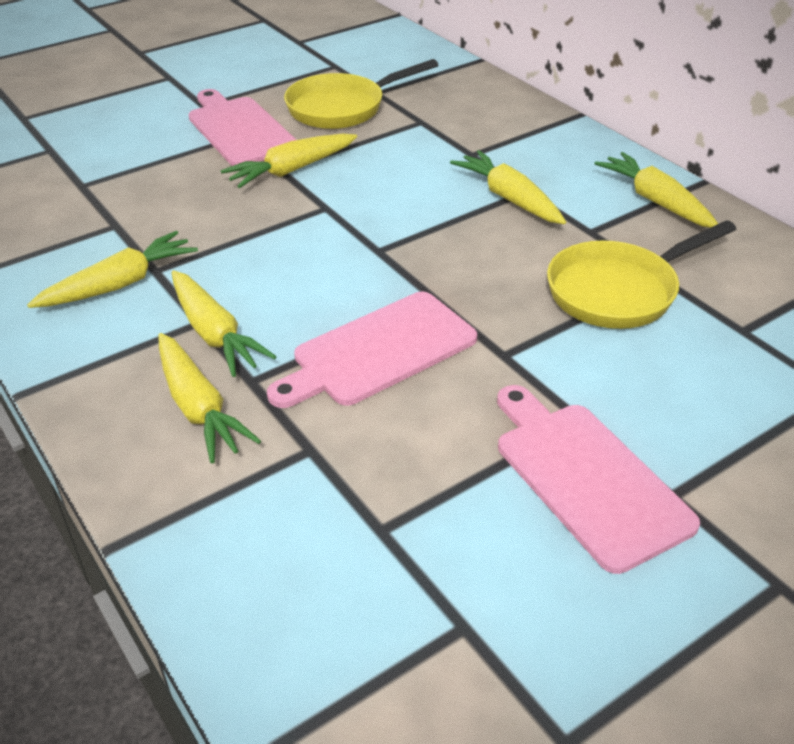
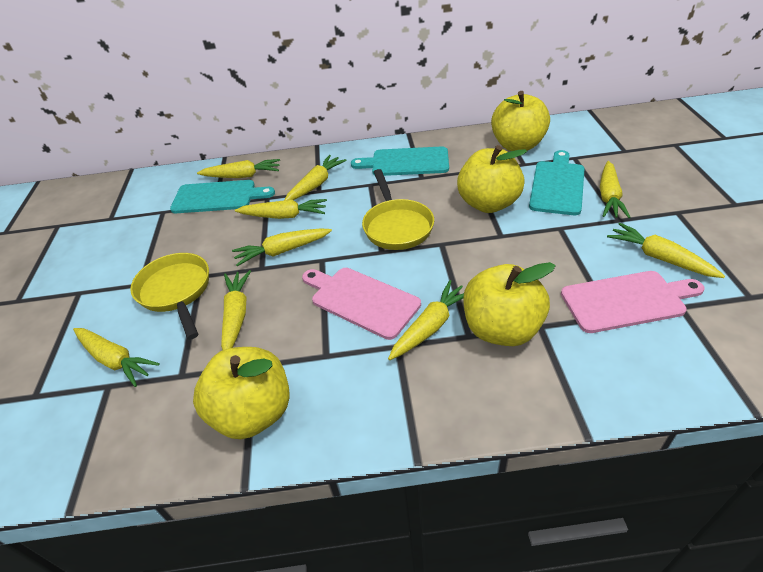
pink cutting board: 3 -> 2
turquoise cutting board: 0 -> 3
yellow apple: 0 -> 4
yellow carrot: 6 -> 9

